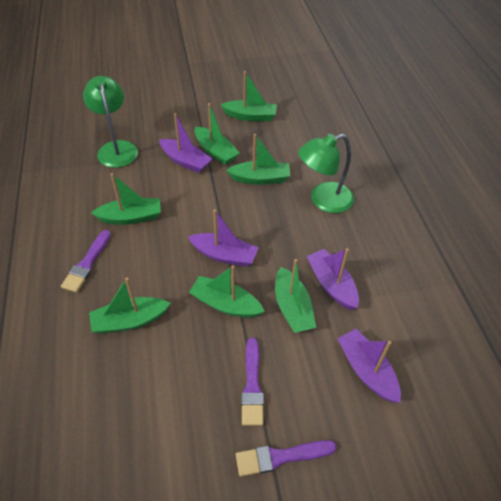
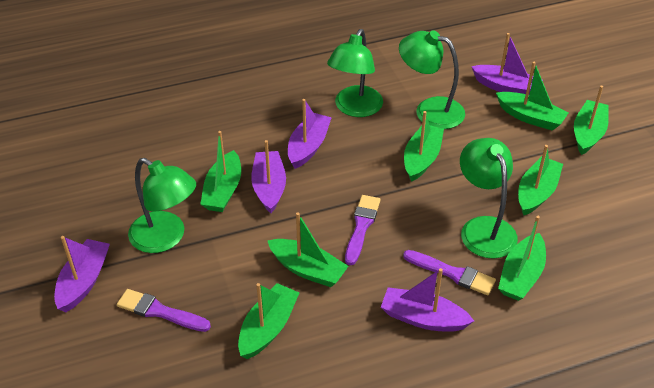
green boat: 7 -> 8
green lamp: 2 -> 4
purple boat: 4 -> 5

